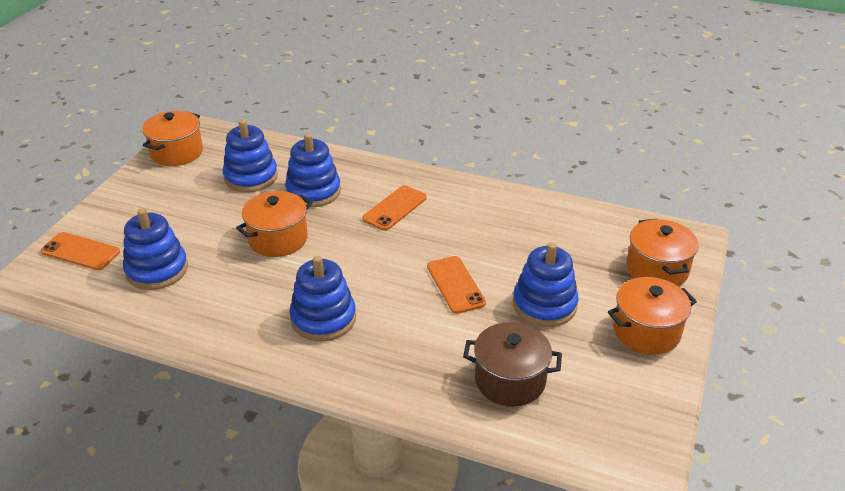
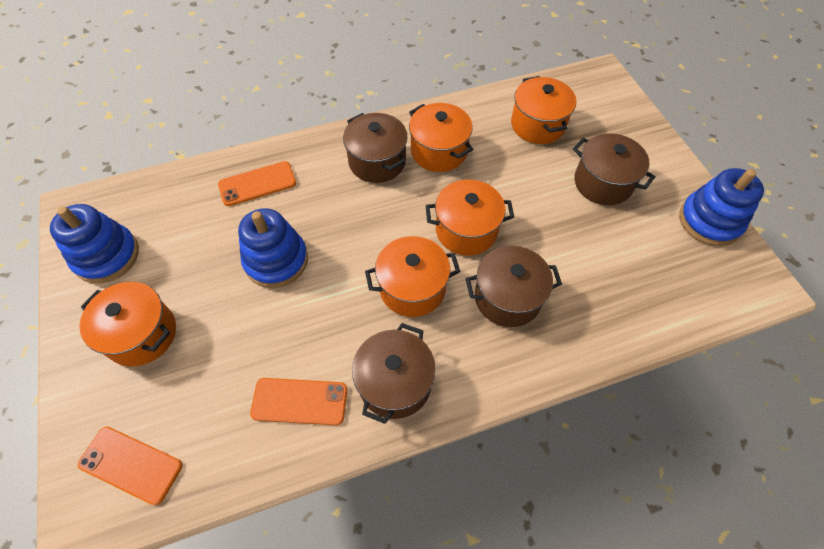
blue stacking toy: 5 -> 3
brown pot: 1 -> 4
orange pot: 4 -> 5

